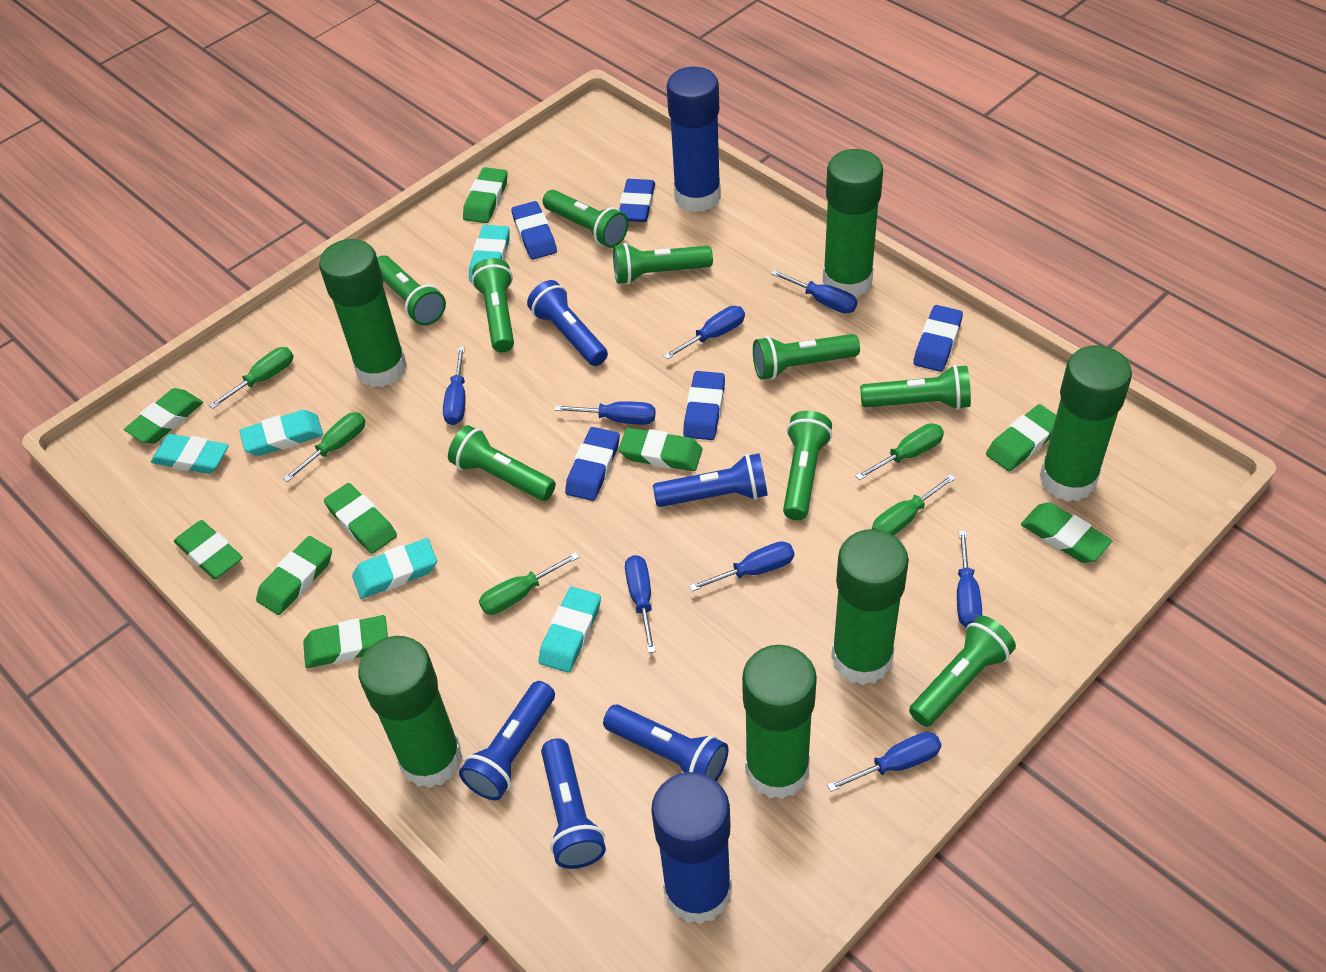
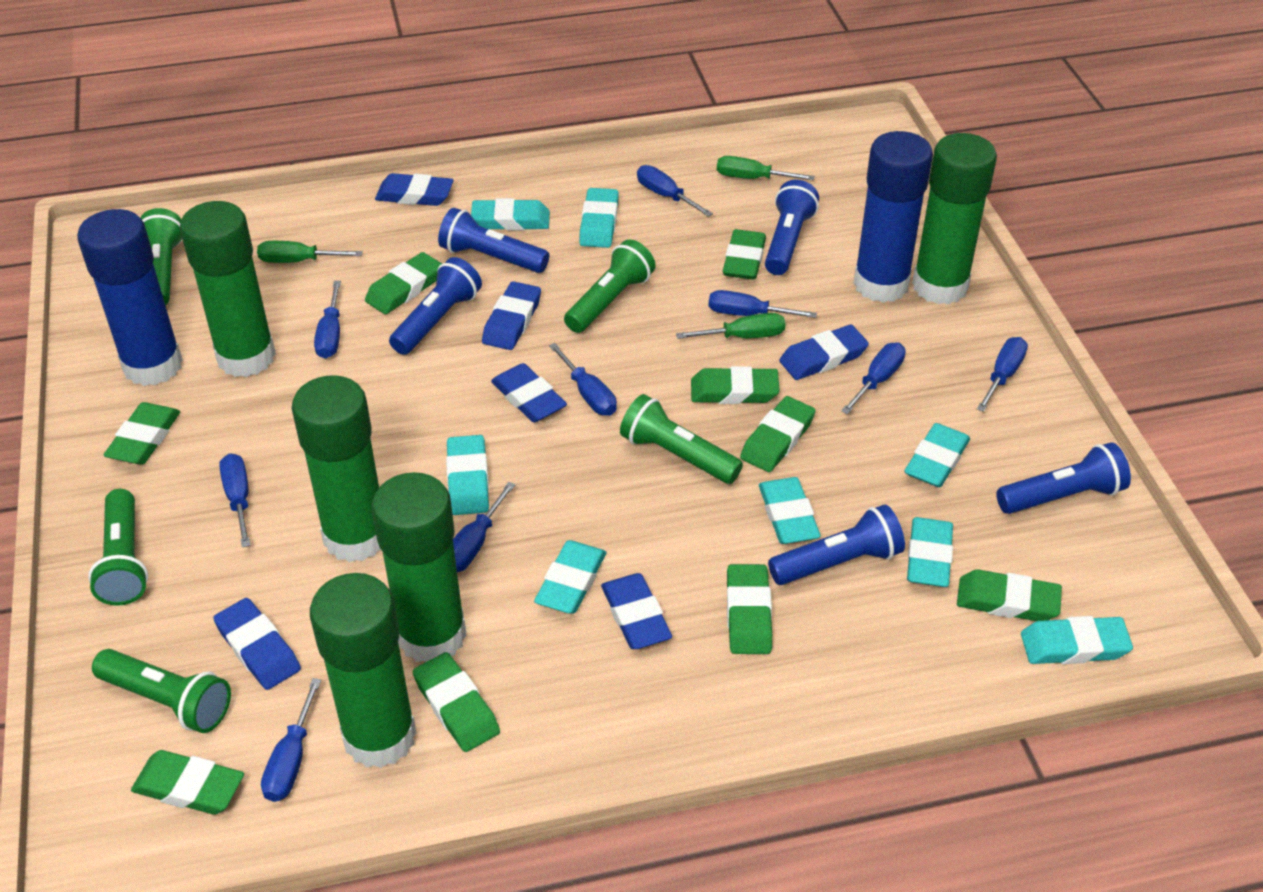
blue eraser: 5 -> 6
blue screwdriver: 8 -> 9
green flashlight: 9 -> 5
green glue stick: 6 -> 5
green screwdriver: 5 -> 3
turquoise eraser: 5 -> 8

